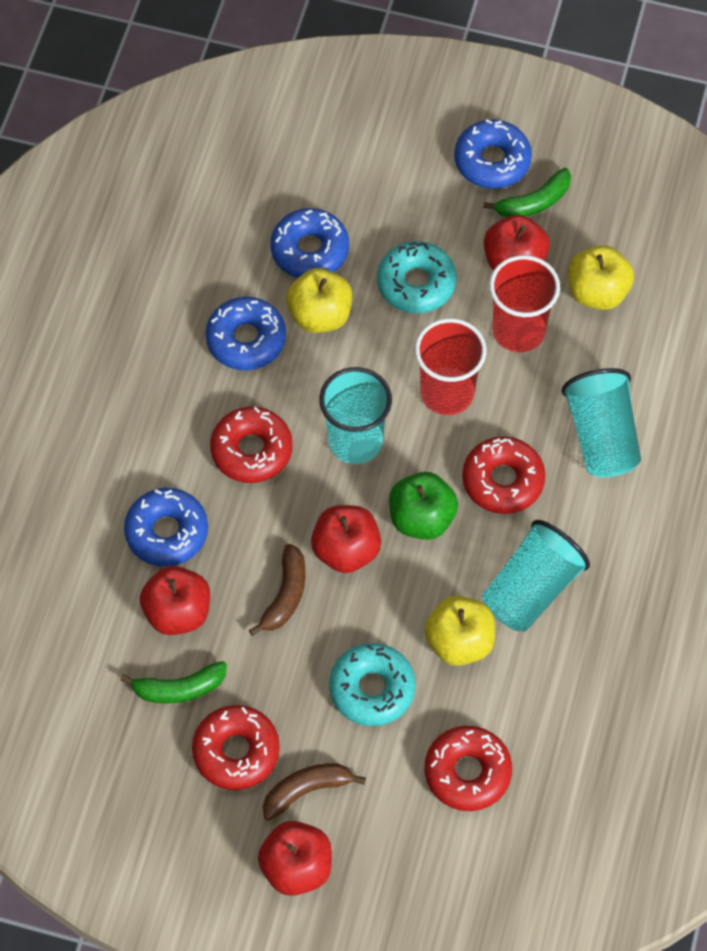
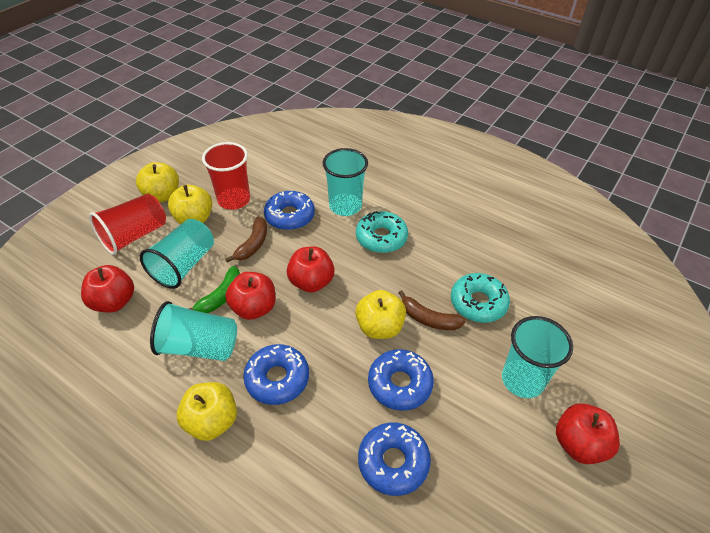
green apple: 1 -> 0
green banana: 2 -> 1
red donut: 4 -> 0
turquoise cup: 3 -> 4
yellow apple: 3 -> 4

